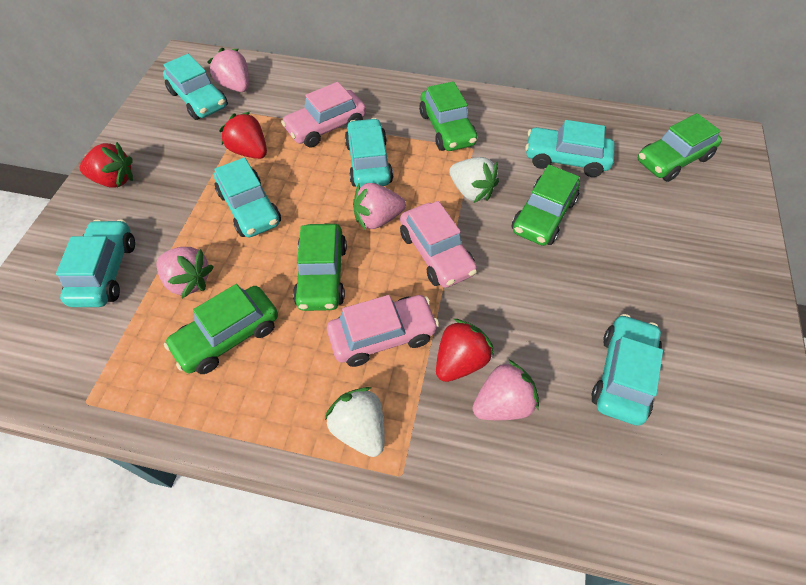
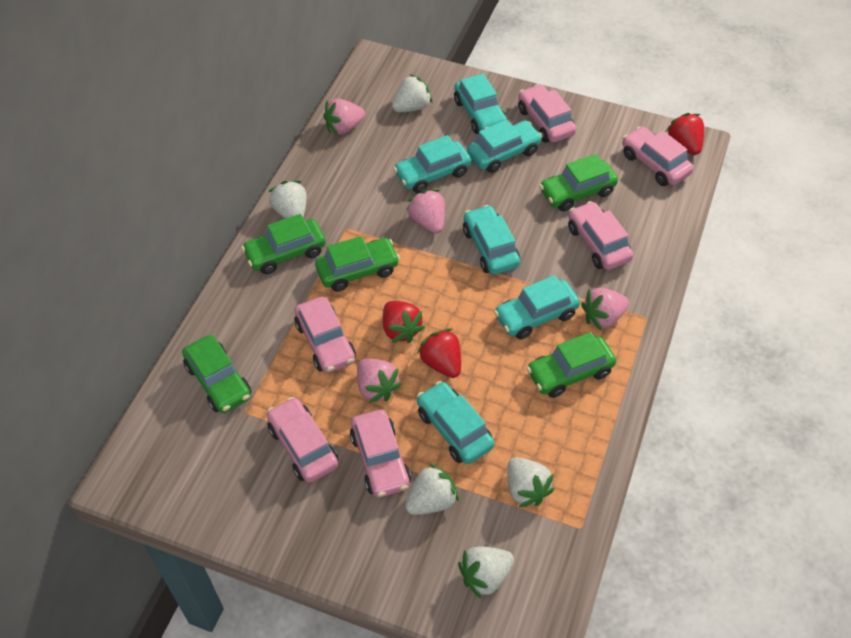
pink car: 3 -> 6
white strawberry: 2 -> 5

